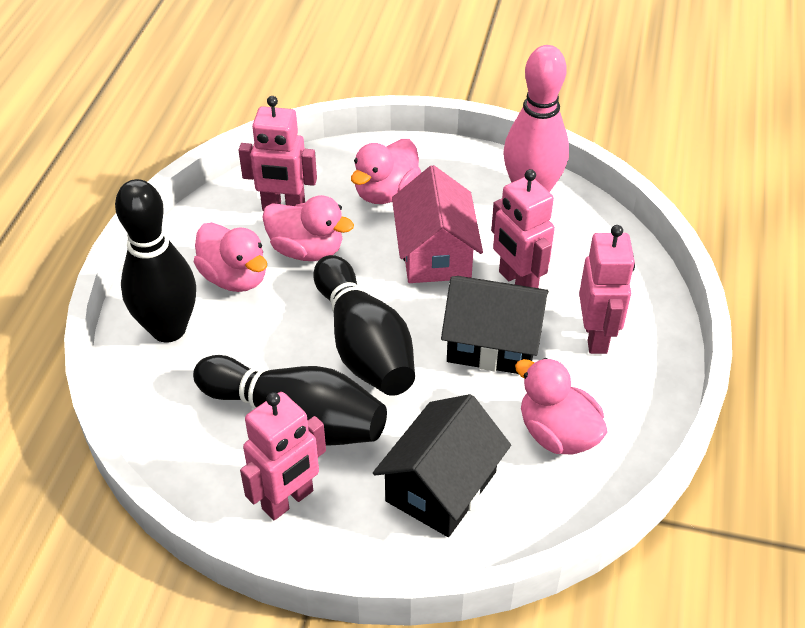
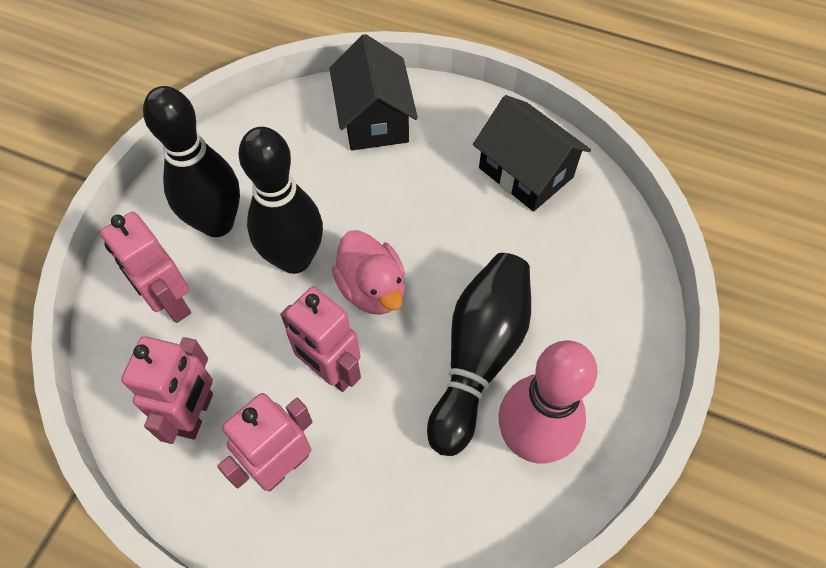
pink duck: 4 -> 1
pink house: 1 -> 0

